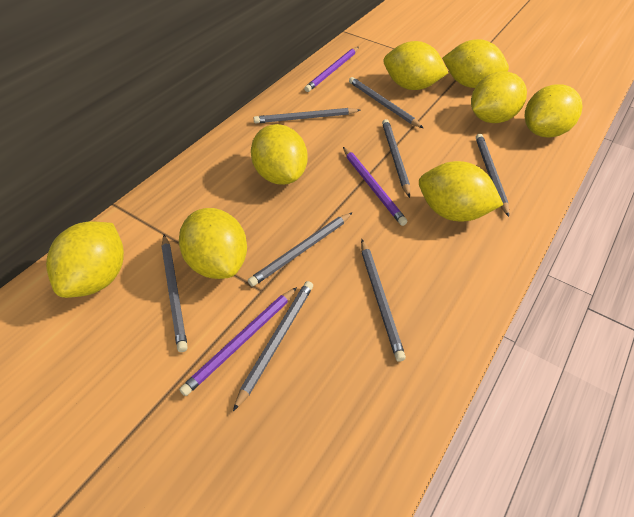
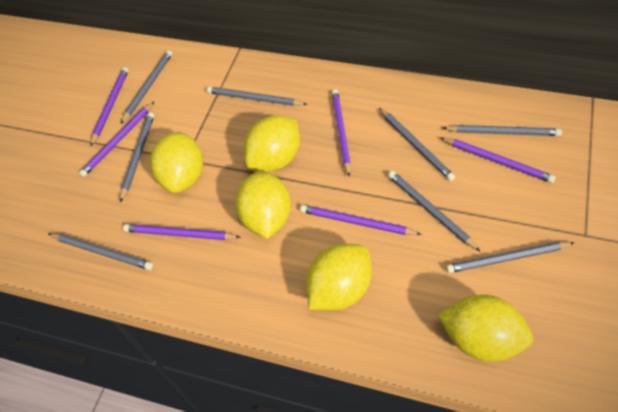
purple pencil: 3 -> 6
yellow lemon: 8 -> 5

